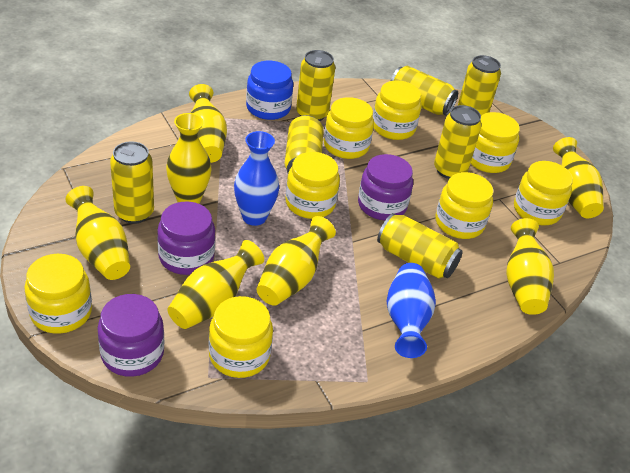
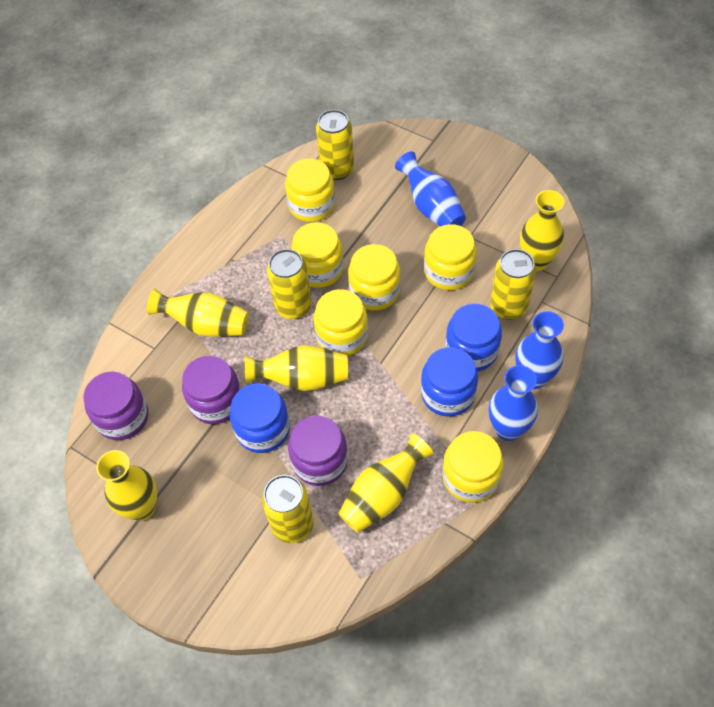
blue jar: 1 -> 3
blue vase: 2 -> 3
yellow can: 7 -> 4
yellow jar: 8 -> 6
yellow vase: 7 -> 5

